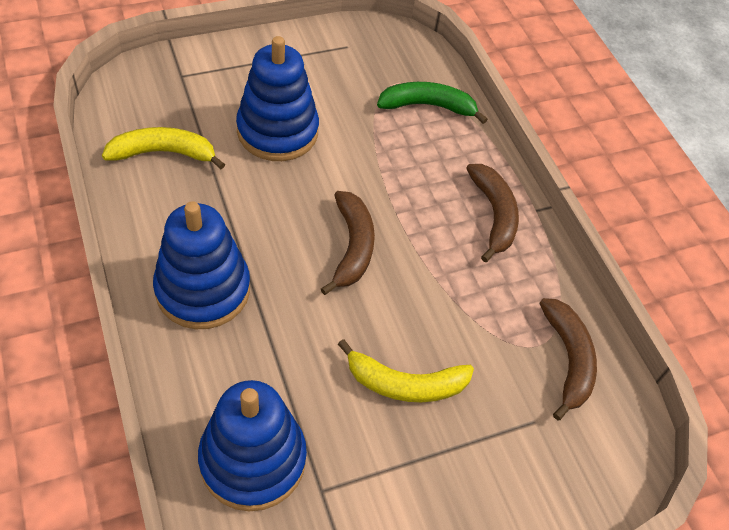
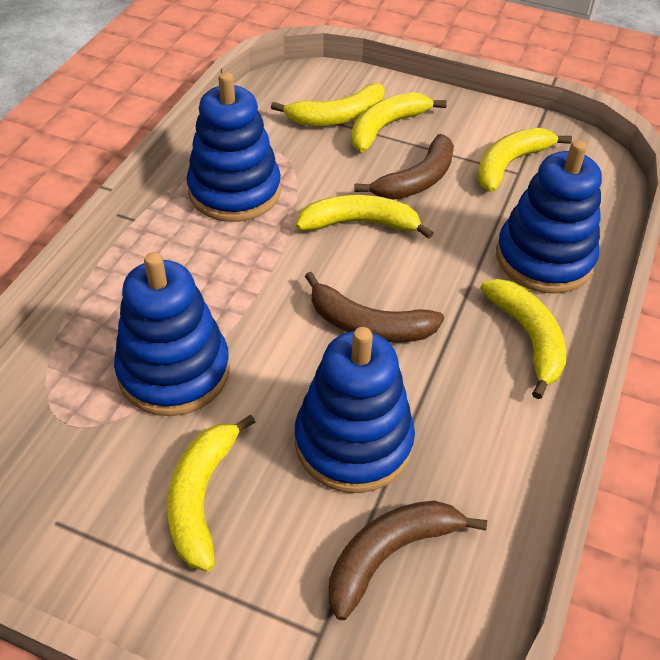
blue stacking toy: 3 -> 4
green banana: 1 -> 0
yellow banana: 2 -> 6

